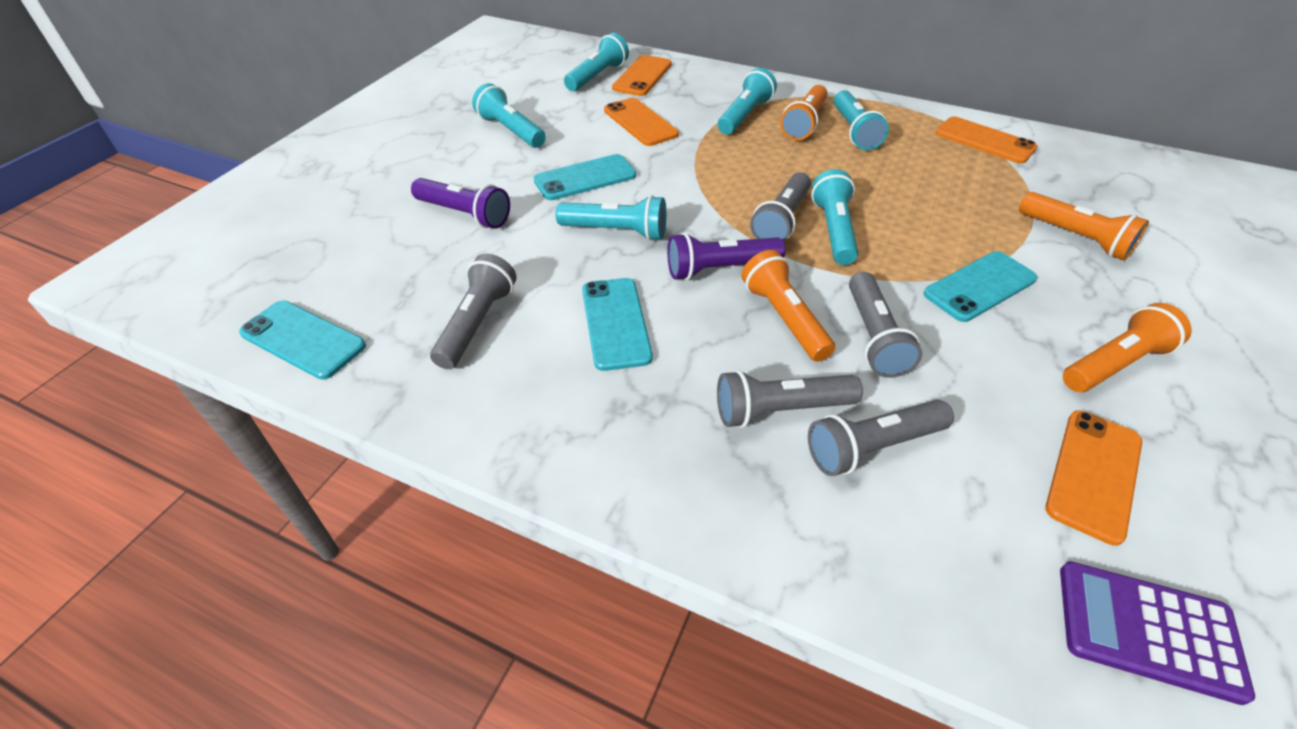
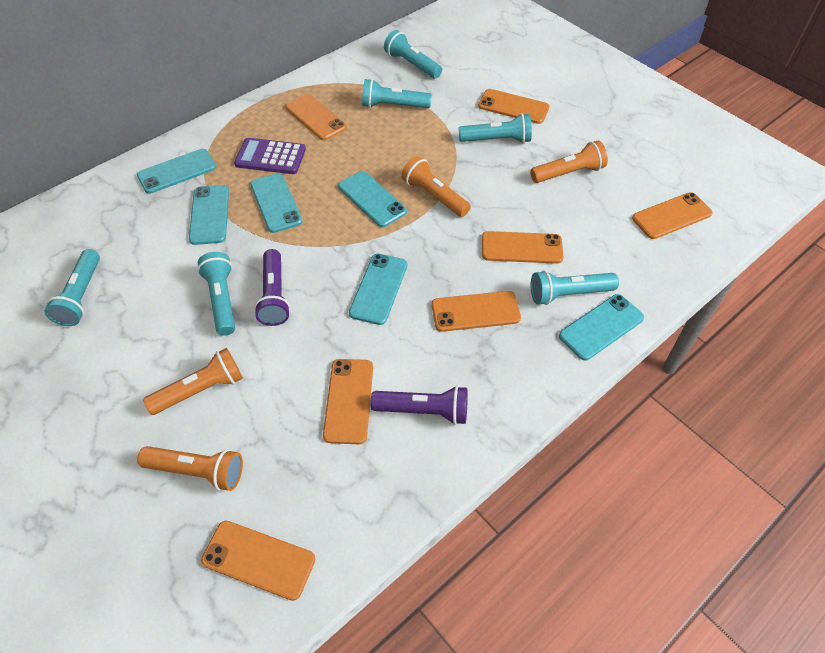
grey flashlight: 5 -> 0
orange phone: 4 -> 7
turquoise phone: 4 -> 6

